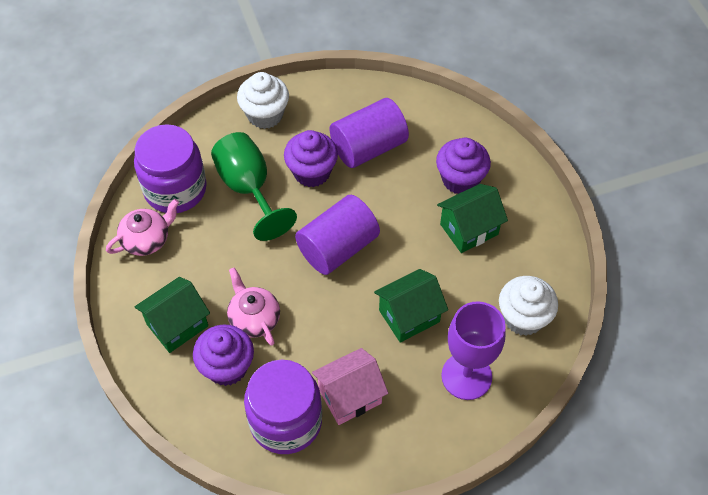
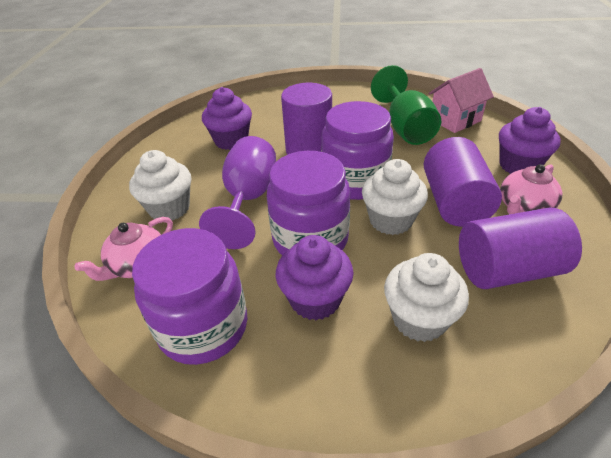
green house: 3 -> 0
purple cylinder: 2 -> 3
purple jar: 2 -> 3
white cupcake: 2 -> 3

